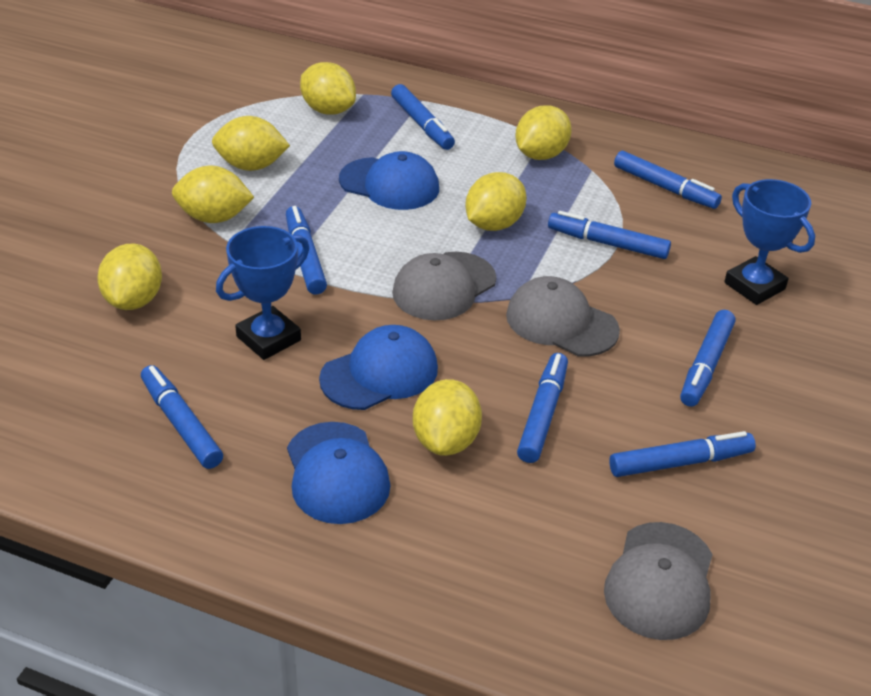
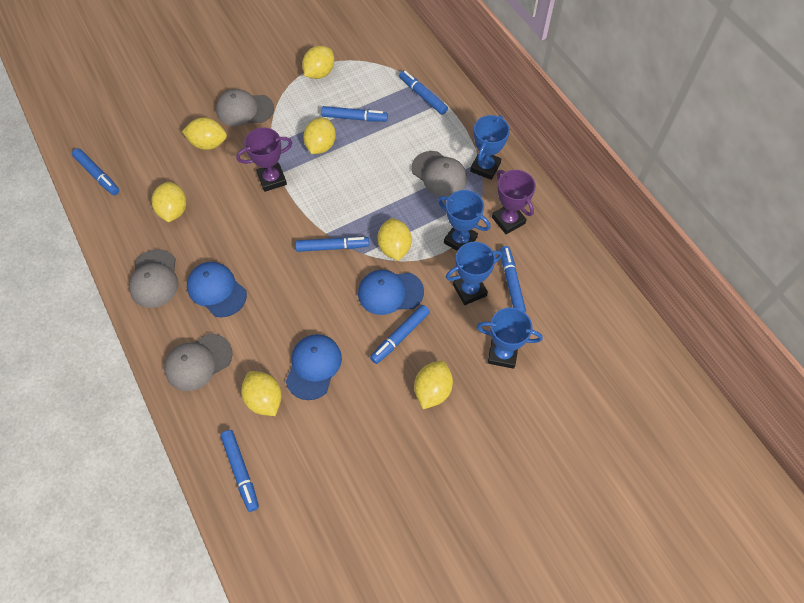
blue marker: 8 -> 7
blue trophy: 2 -> 4
grey cap: 3 -> 4
purple trophy: 0 -> 2

